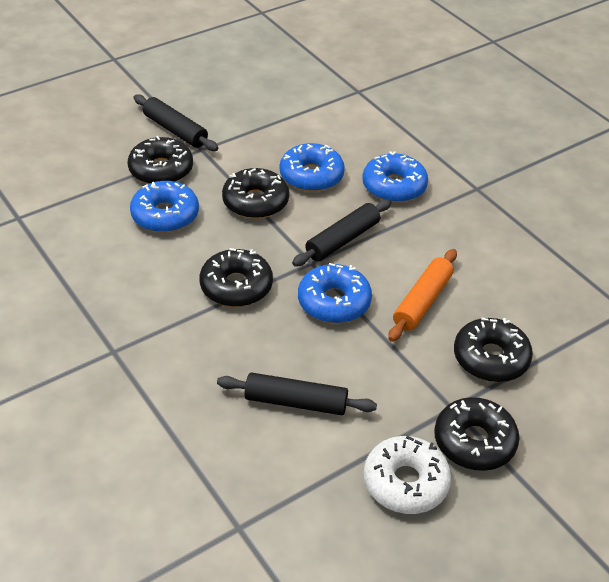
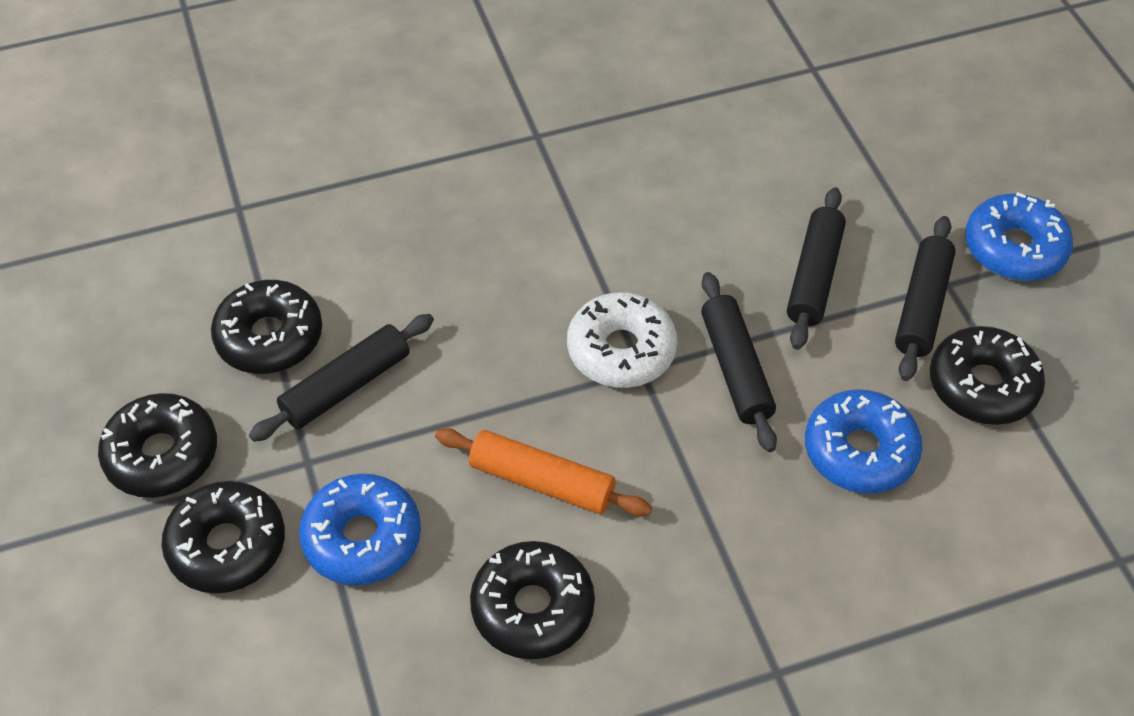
black rolling pin: 3 -> 4
blue donut: 4 -> 3

